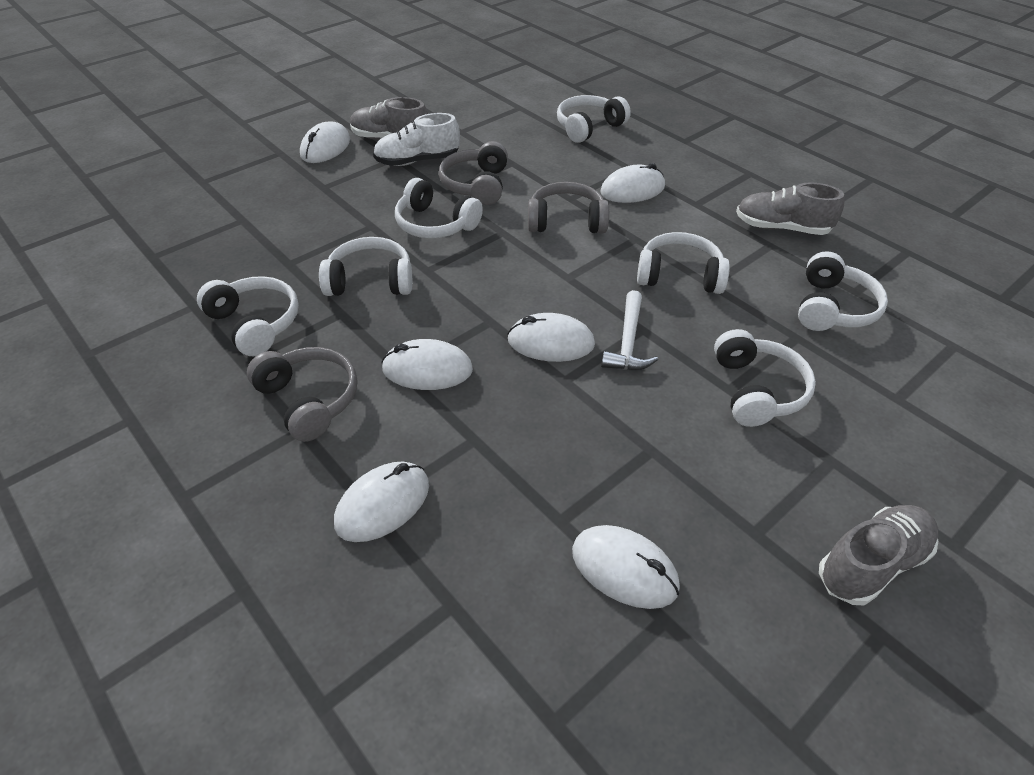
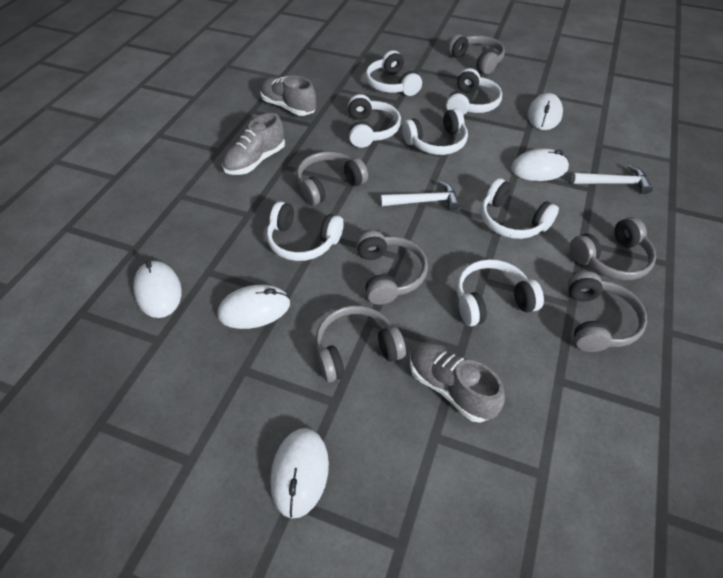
grey headphones: 3 -> 6
white hammer: 1 -> 2
white mouse: 6 -> 5
white shoe: 1 -> 0

